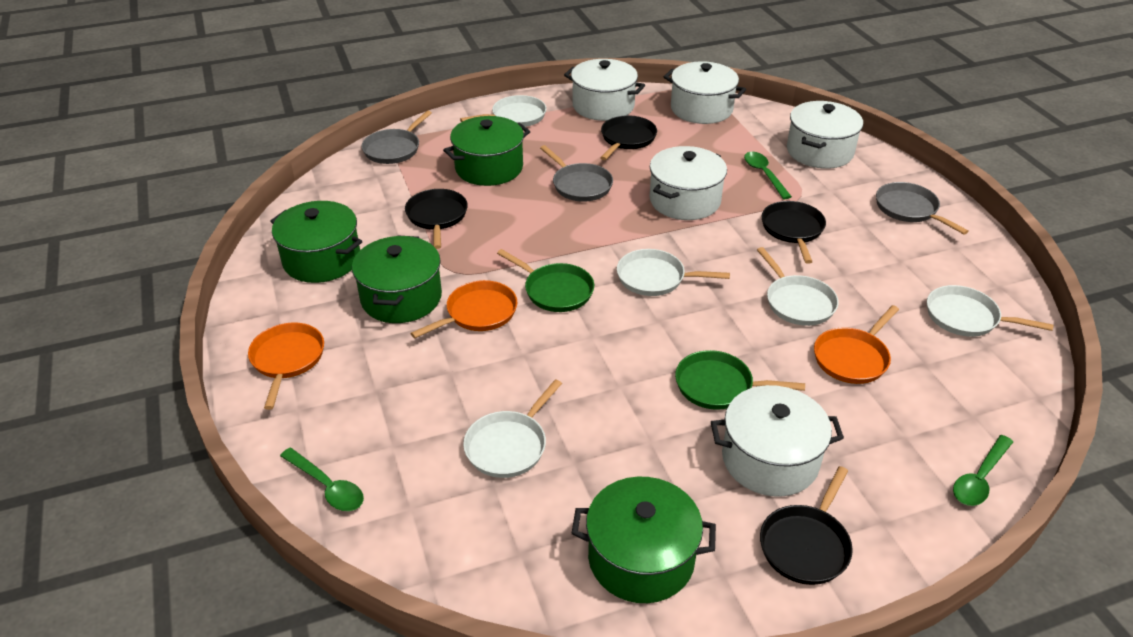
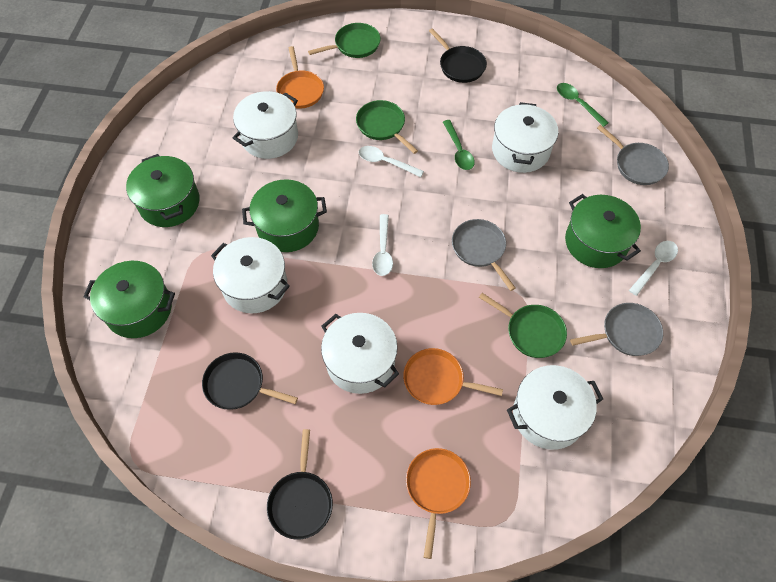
black pan: 4 -> 3
green pan: 2 -> 3
green spoon: 3 -> 2
white pan: 5 -> 0
white spoon: 0 -> 3

